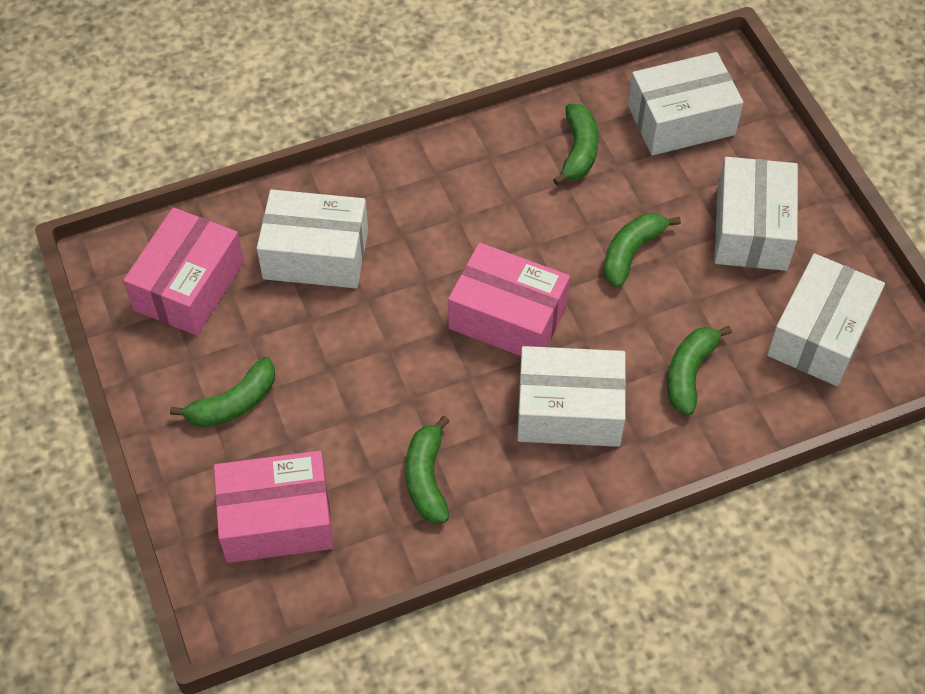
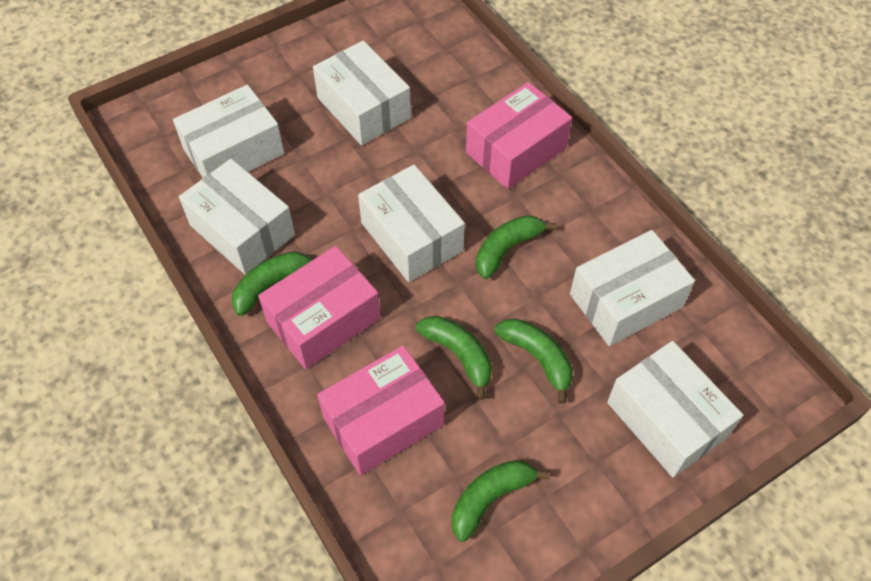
white box: 5 -> 6

